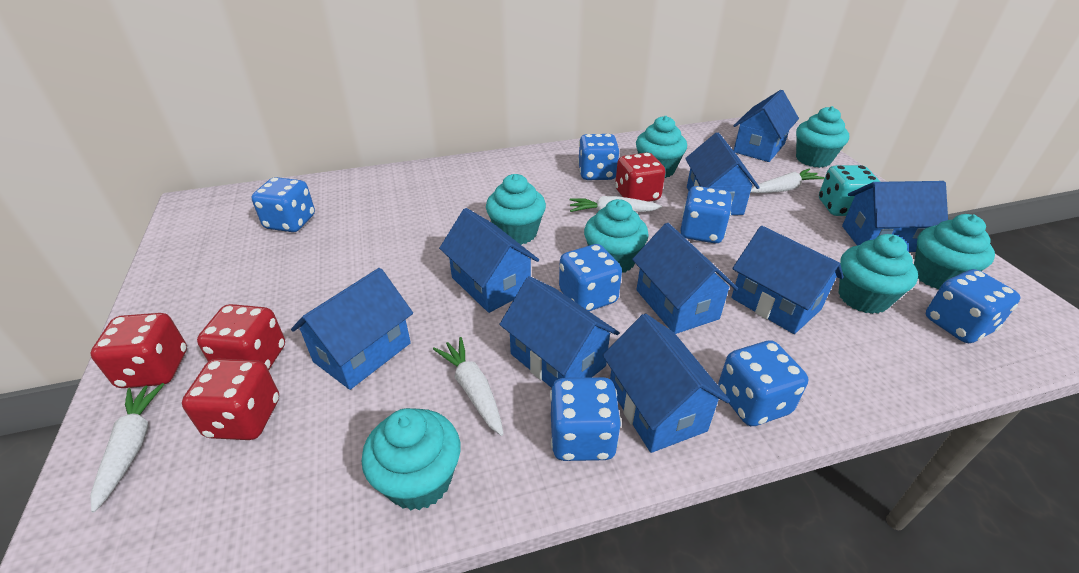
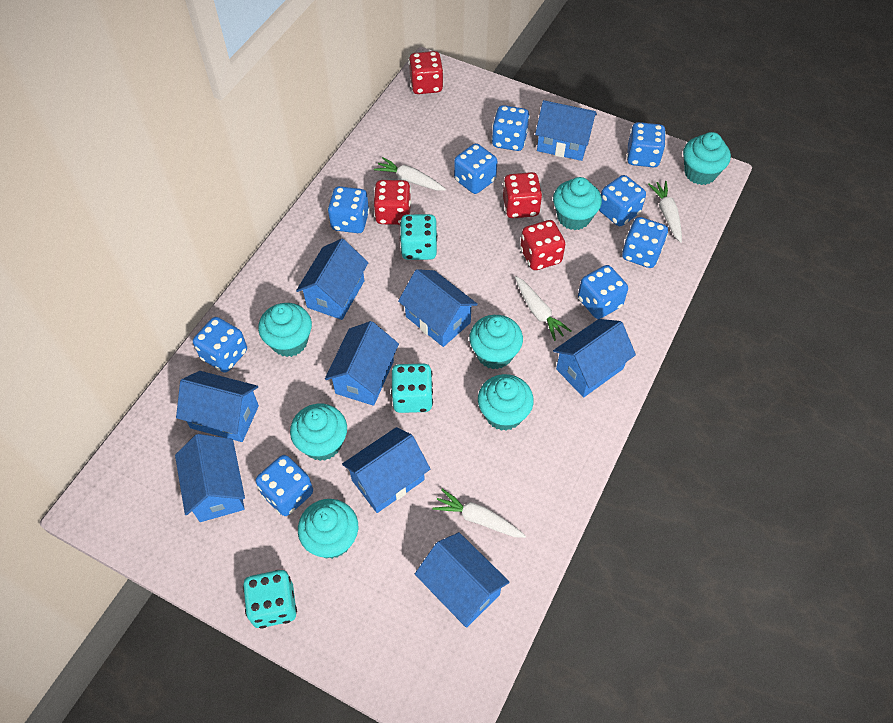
blue dice: 7 -> 9
turquoise dice: 1 -> 3

